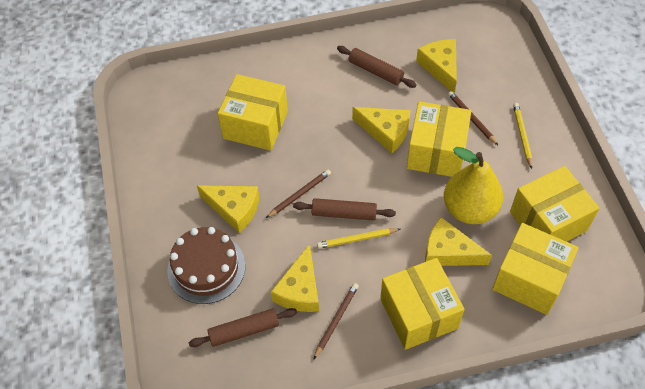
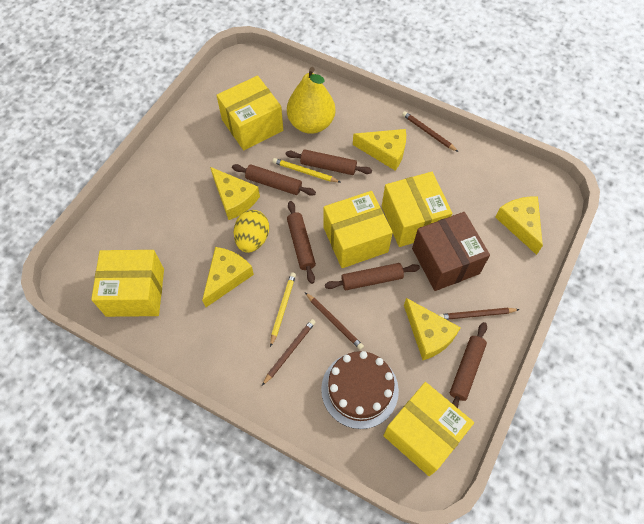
brown box: 0 -> 1
brown pencil: 3 -> 4
brown rolling pin: 3 -> 5
yellow egg: 0 -> 1

